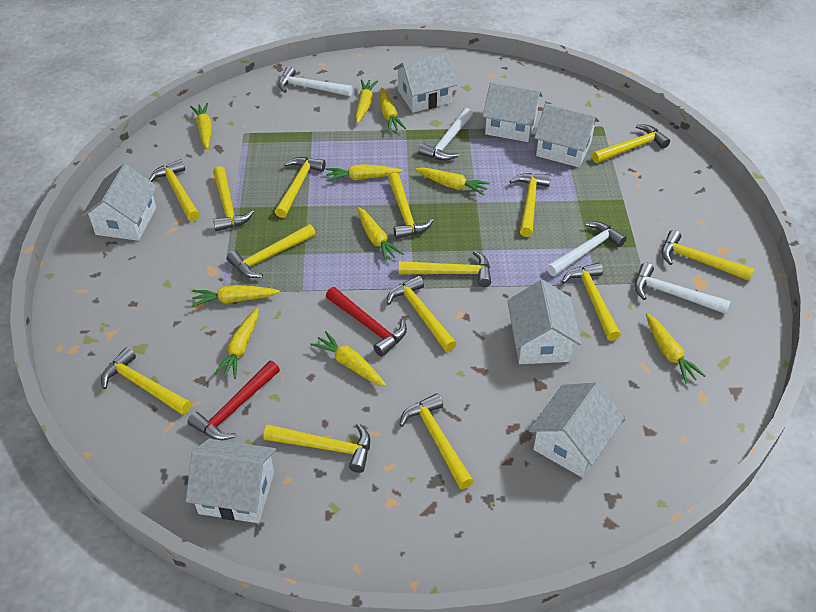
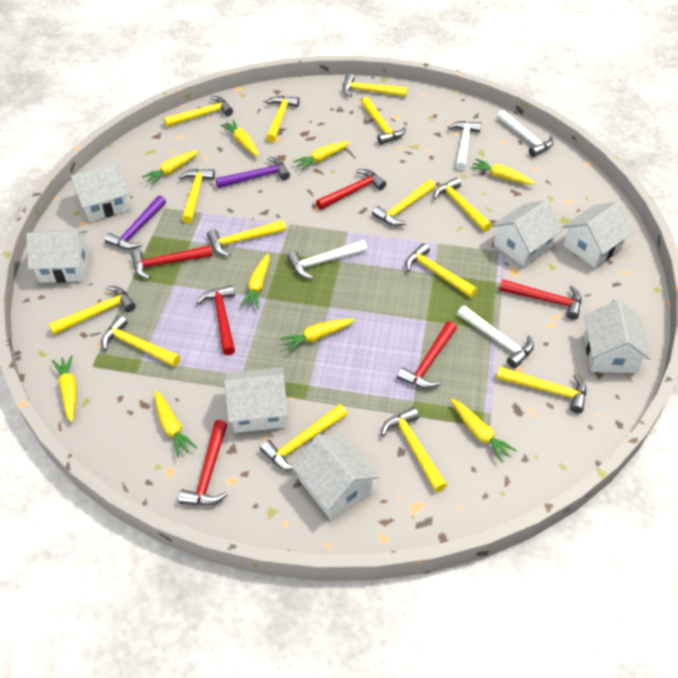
purple hammer: 0 -> 2
red hammer: 2 -> 6
yellow carrot: 10 -> 9

